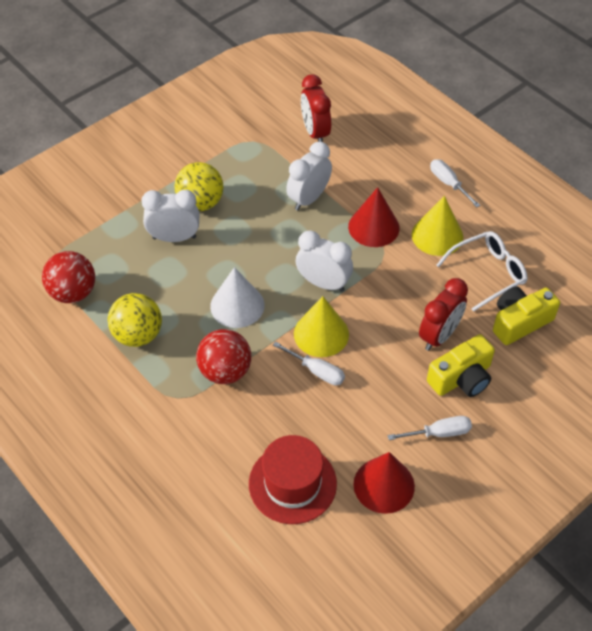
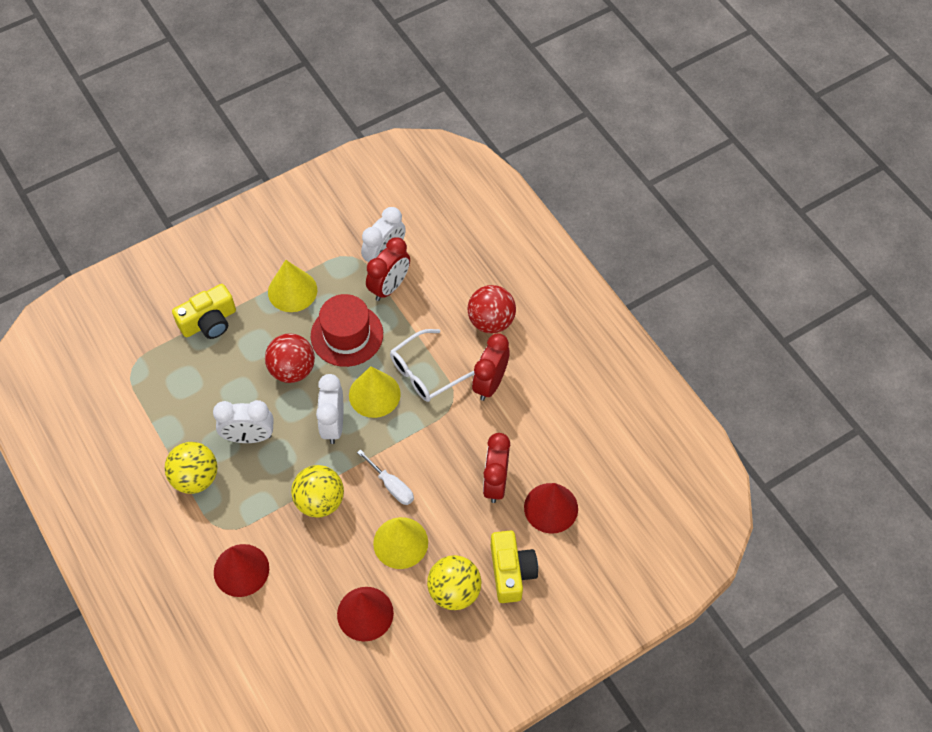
red clock: 2 -> 3
red cone: 2 -> 3
white cone: 1 -> 0
white screwdriver: 3 -> 1
yellow ball: 2 -> 3
yellow cone: 2 -> 3

